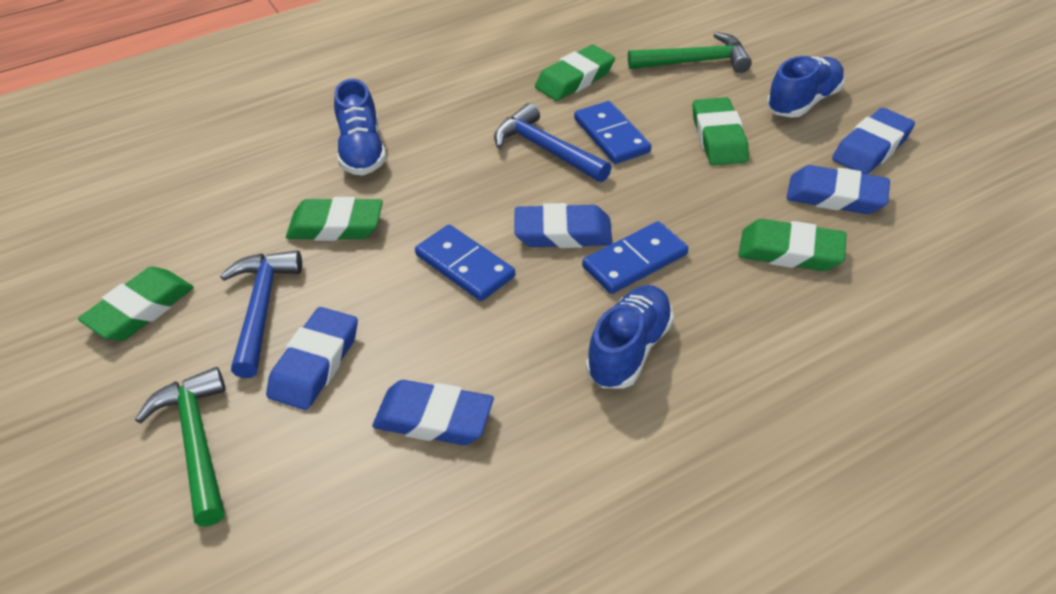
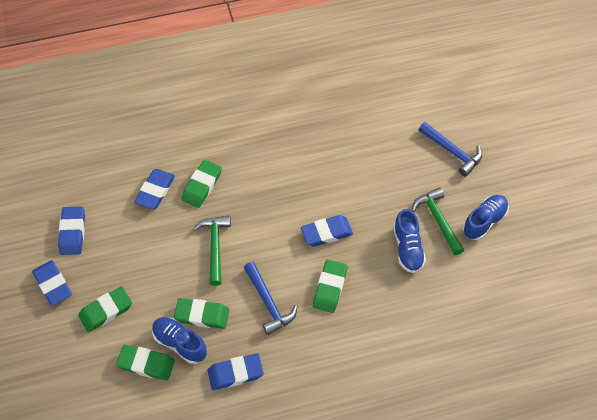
blue domino: 3 -> 0

